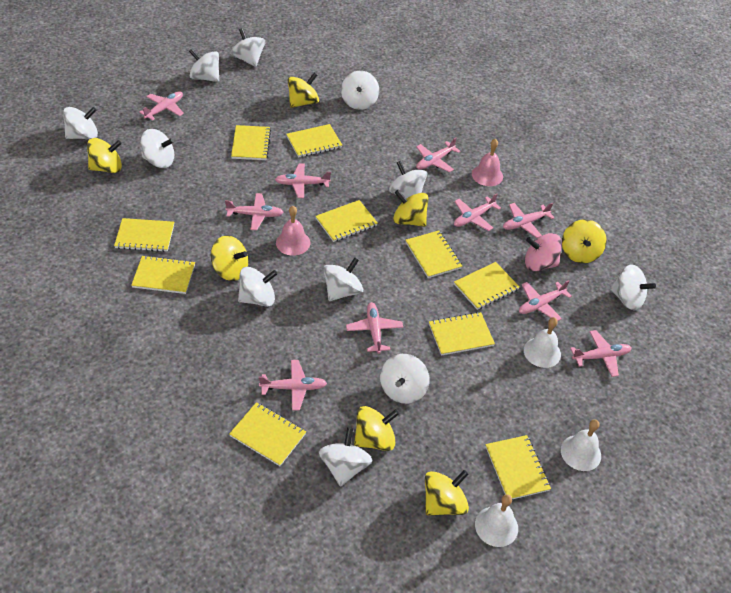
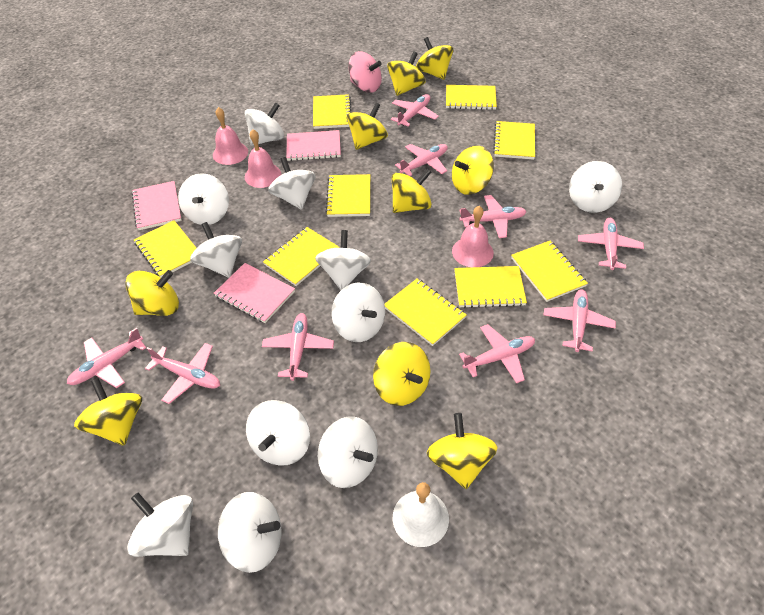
pink bell: 2 -> 3
pink notebook: 0 -> 3
pink plane: 10 -> 9
white bell: 3 -> 1
yellow notebook: 10 -> 9
yellow spinning top: 7 -> 9

